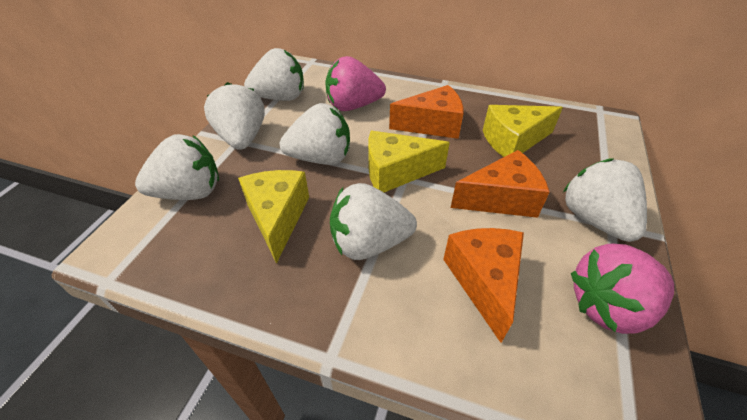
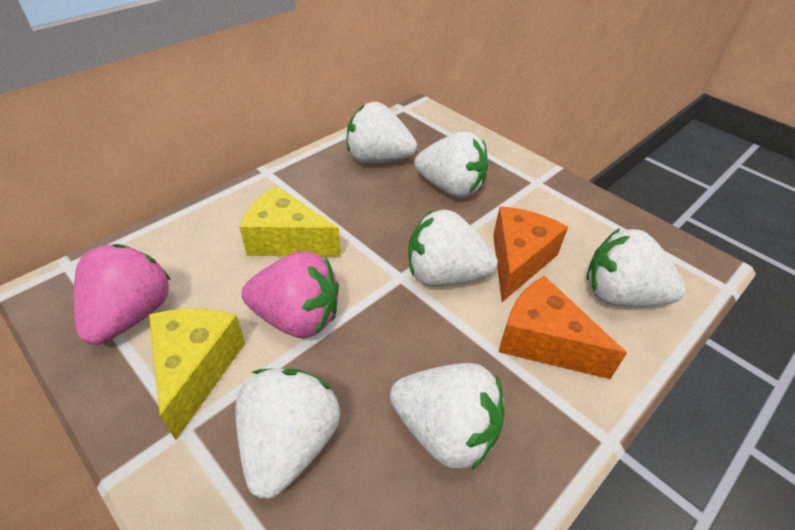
orange cheese: 3 -> 2
yellow cheese: 3 -> 2

